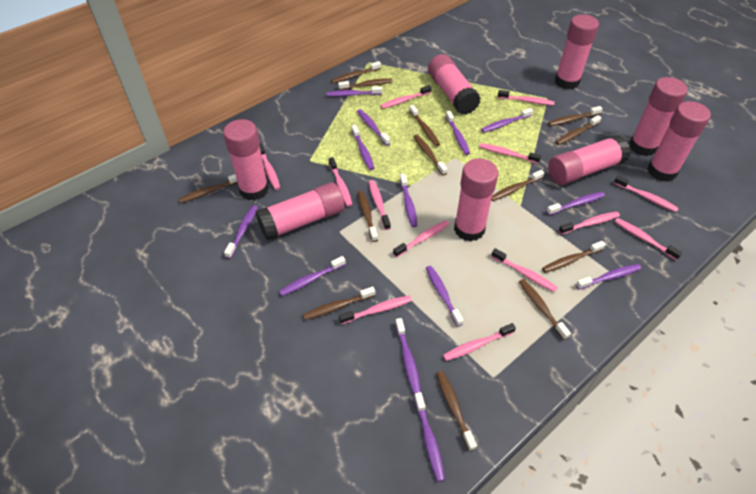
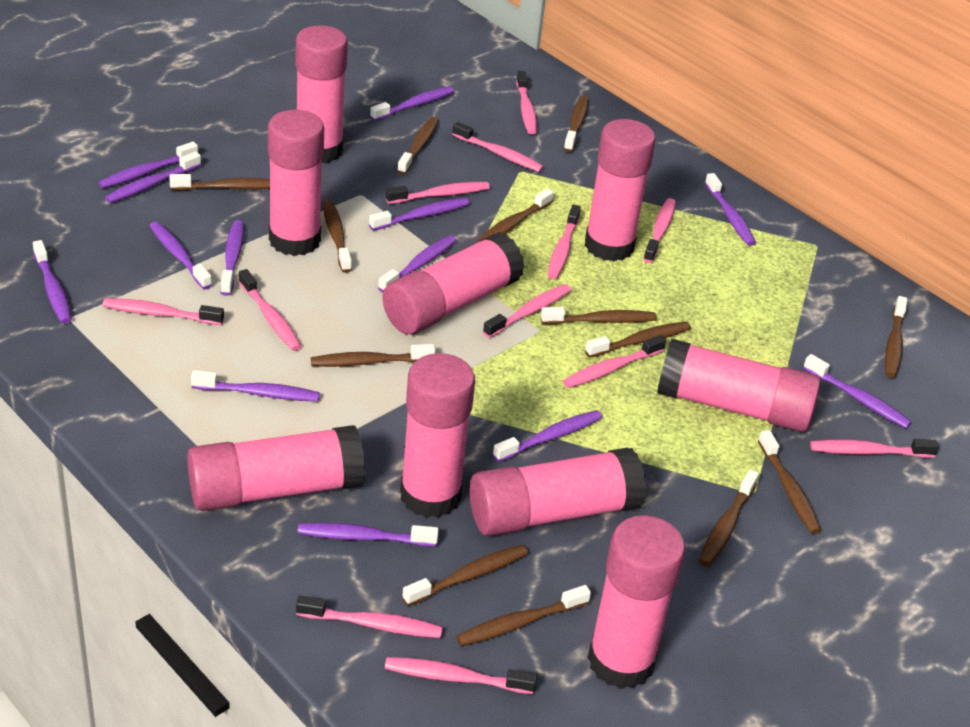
pink glue stick: 8 -> 9
pink toothbrush: 13 -> 12

